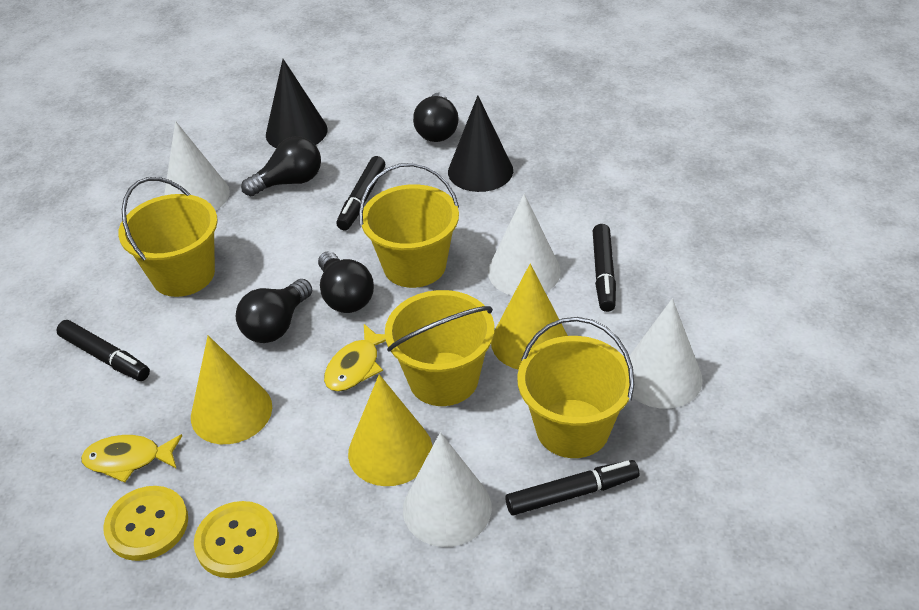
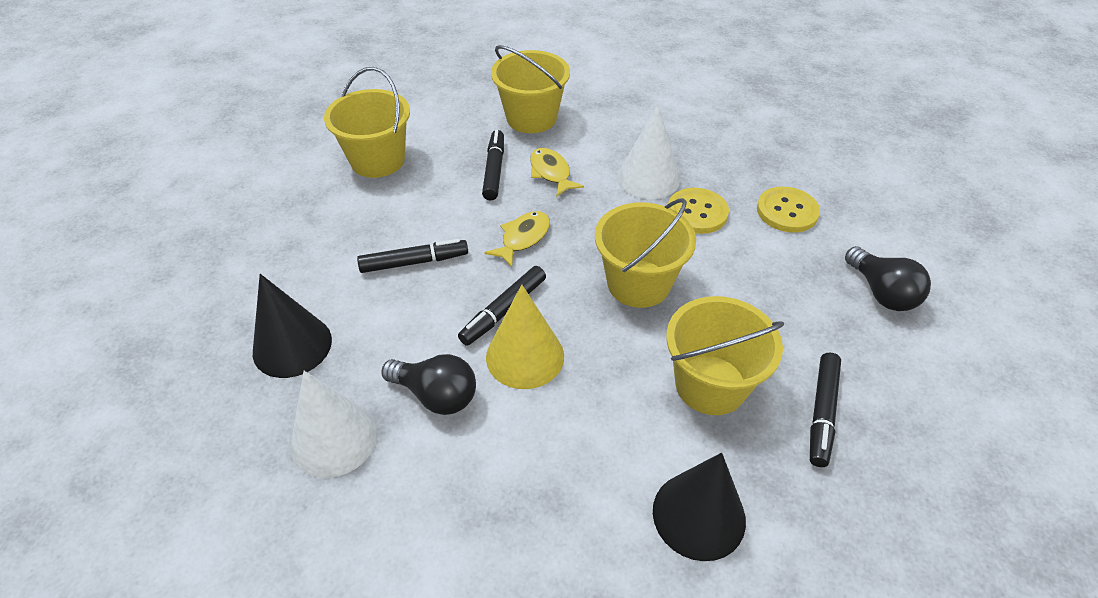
black light bulb: 4 -> 2
white cone: 4 -> 2
yellow cone: 3 -> 1

